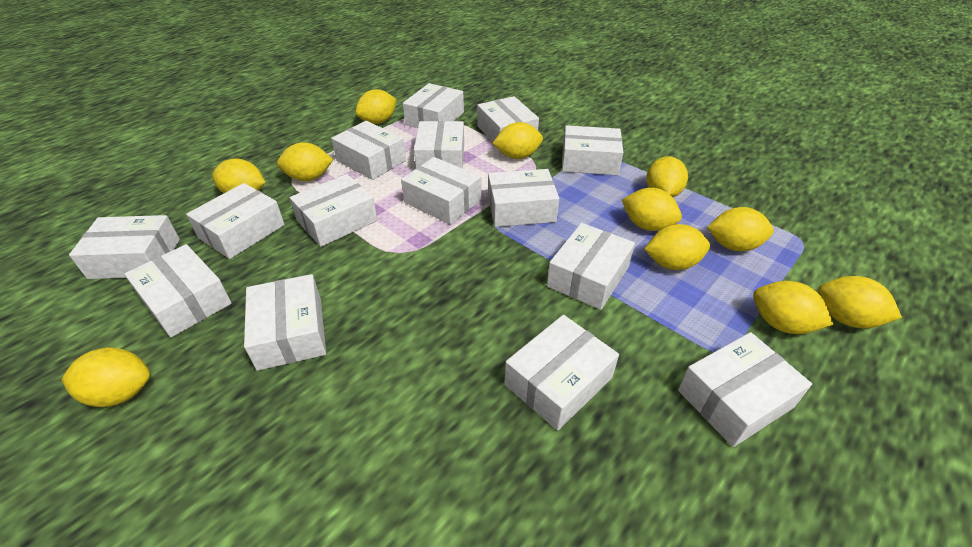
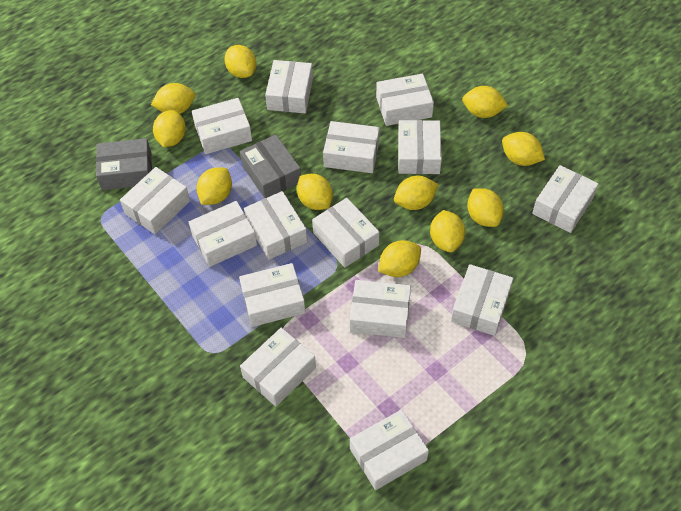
grey box: 0 -> 2

